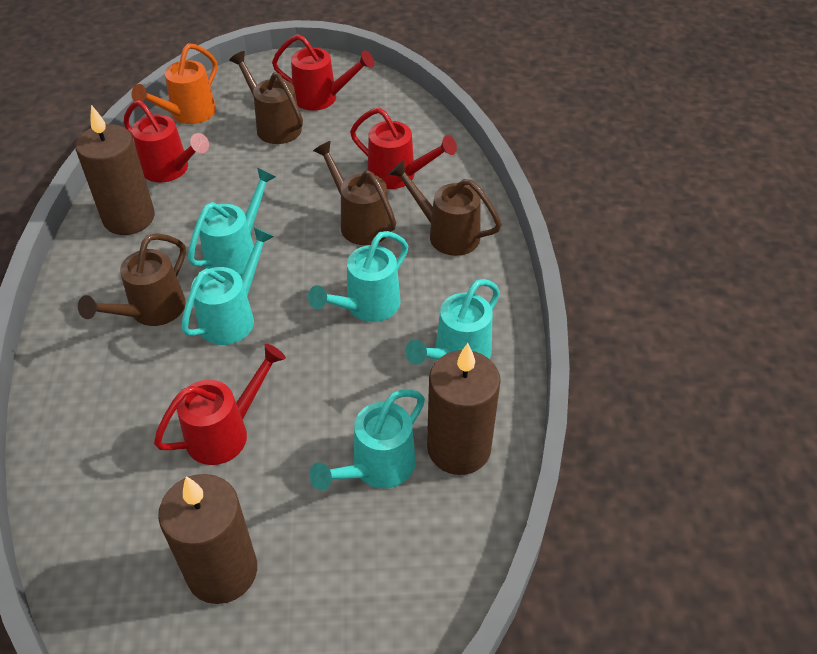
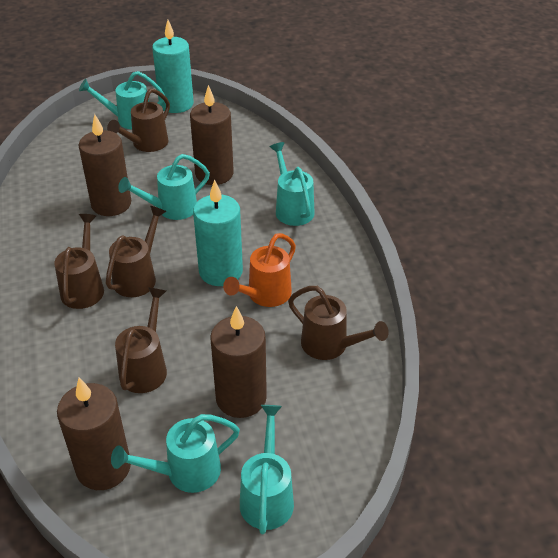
brown candle: 3 -> 4
brown watering can: 4 -> 5
red watering can: 4 -> 0
turquoise candle: 0 -> 2

